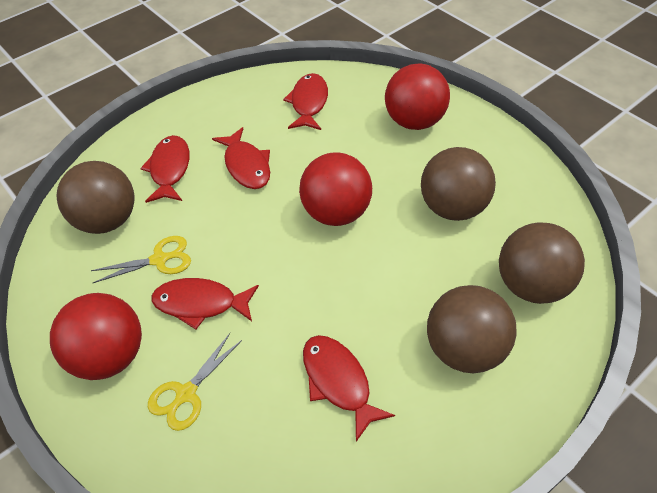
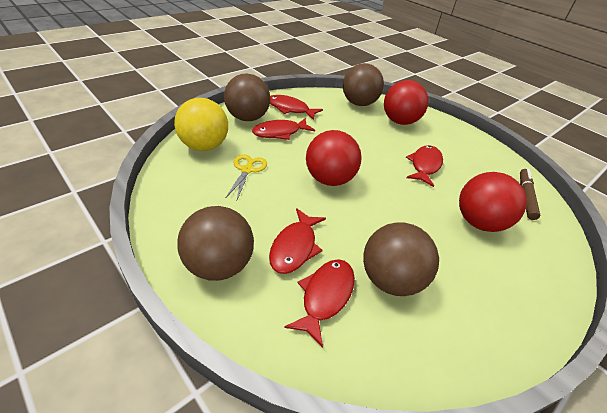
brown marker: 0 -> 1
yellow ball: 0 -> 1
yellow scissors: 2 -> 1

